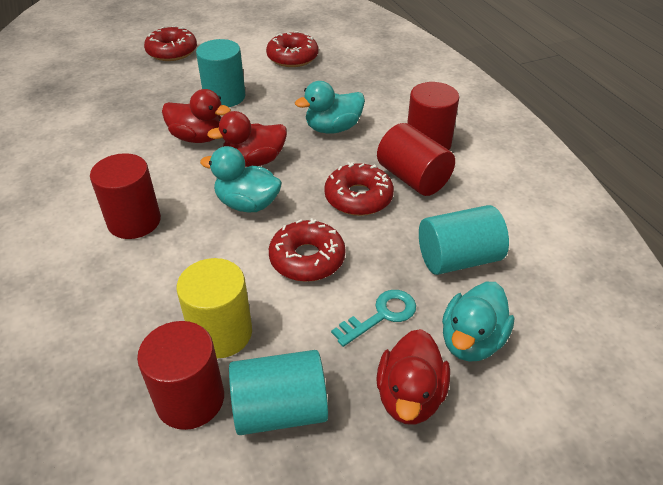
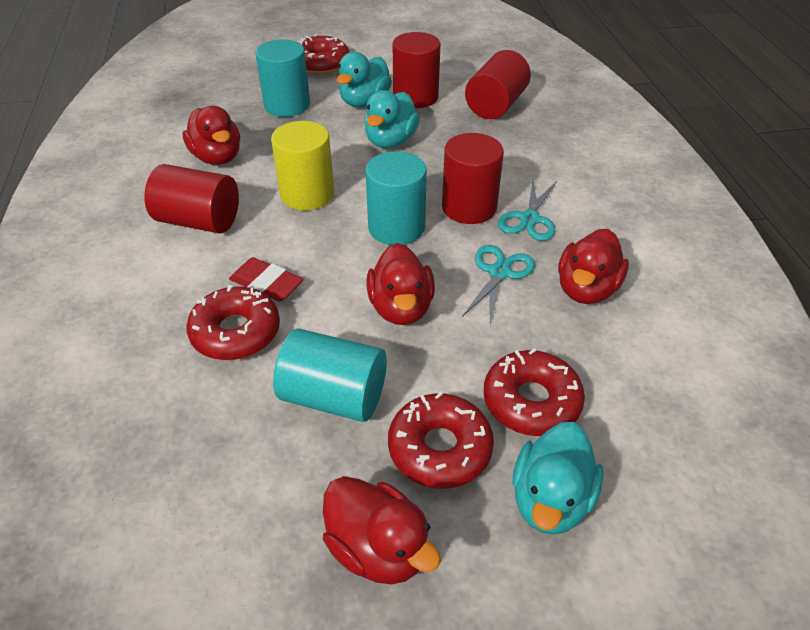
red duck: 3 -> 4
red eraser: 0 -> 1
turquoise key: 1 -> 0
turquoise scissors: 0 -> 2

